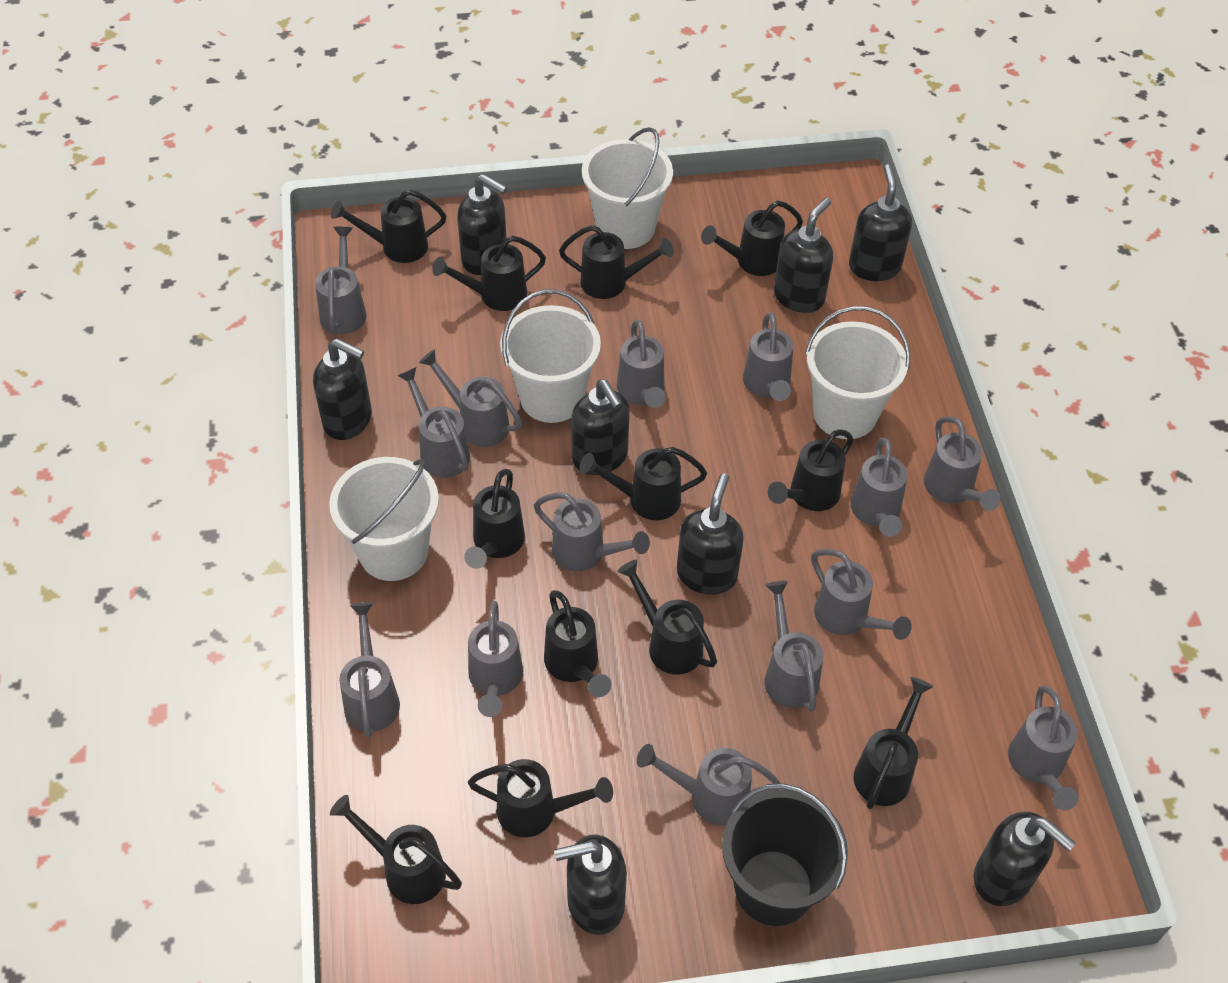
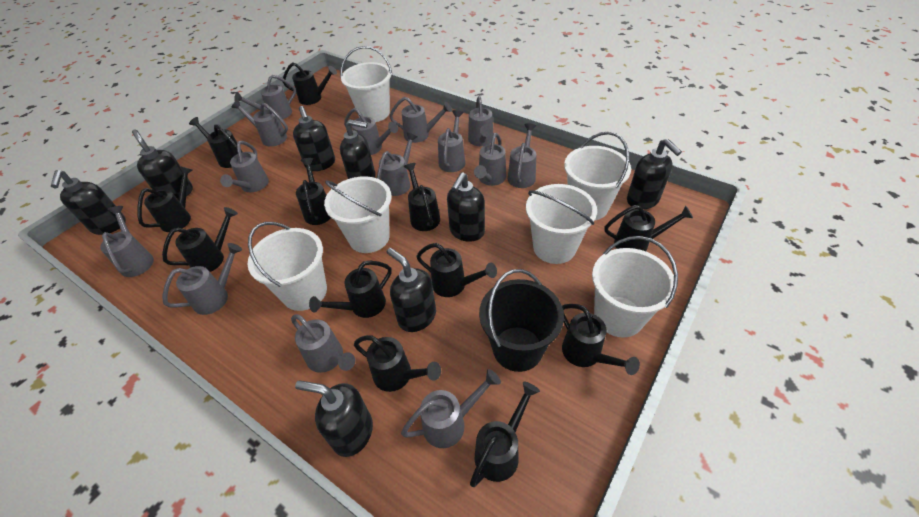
white bucket: 4 -> 6

